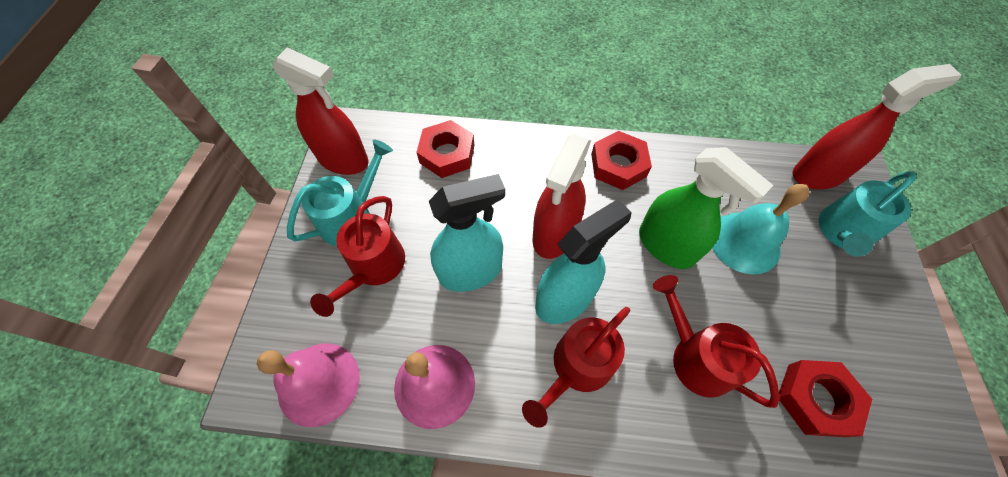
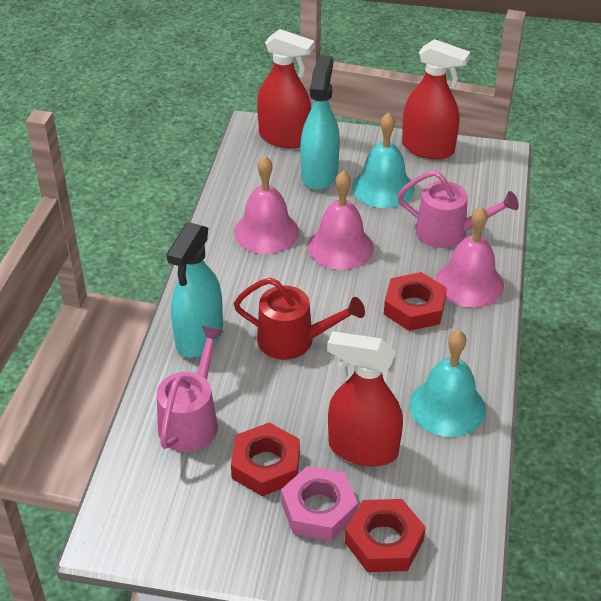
green spray bottle: 1 -> 0
pink bell: 2 -> 3
pink nut: 0 -> 1
pink watering can: 0 -> 2
red watering can: 3 -> 1
turquoise bell: 1 -> 2
turquoise watering can: 2 -> 0

